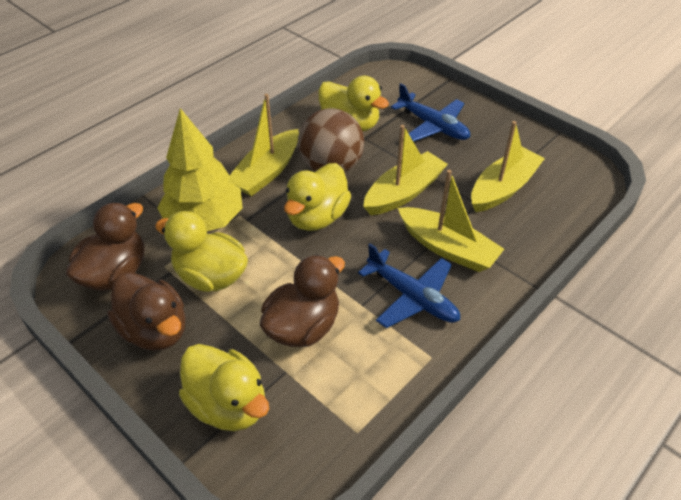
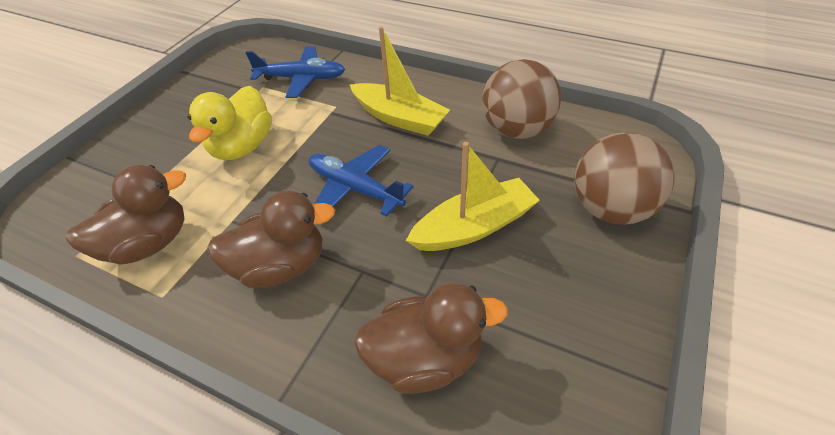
brown ball: 1 -> 2
yellow boat: 4 -> 2
yellow duck: 4 -> 1
yellow tree: 1 -> 0

